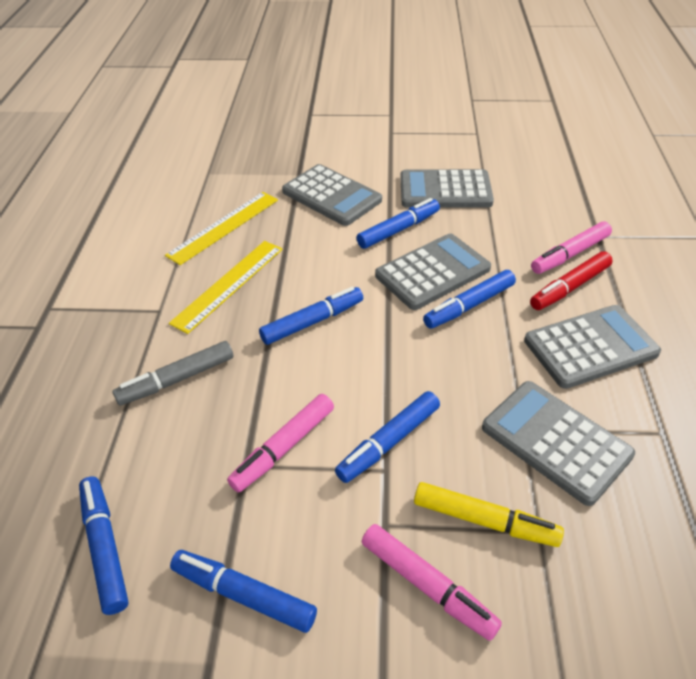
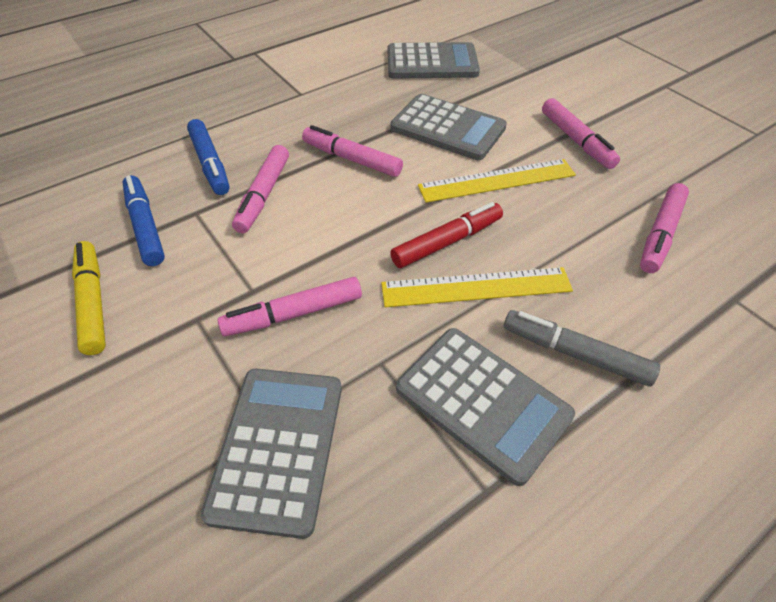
blue marker: 6 -> 2
grey calculator: 5 -> 4
pink marker: 3 -> 5

